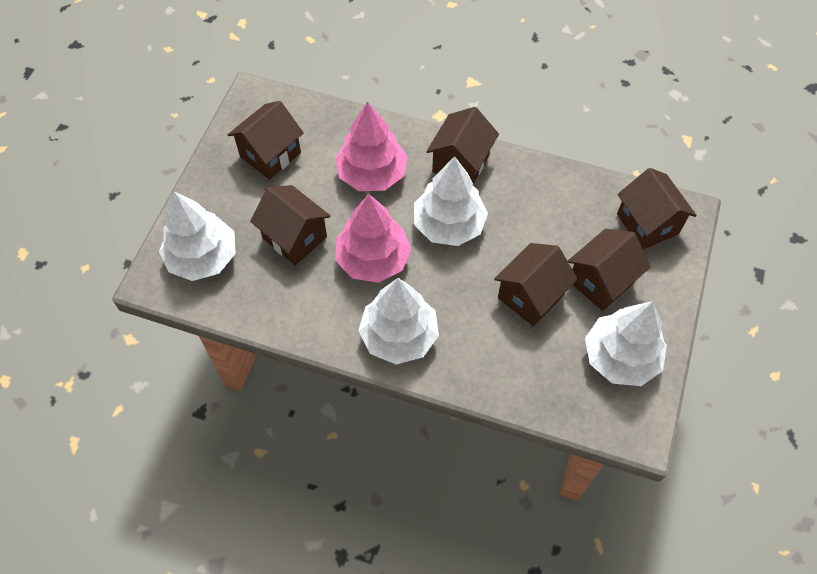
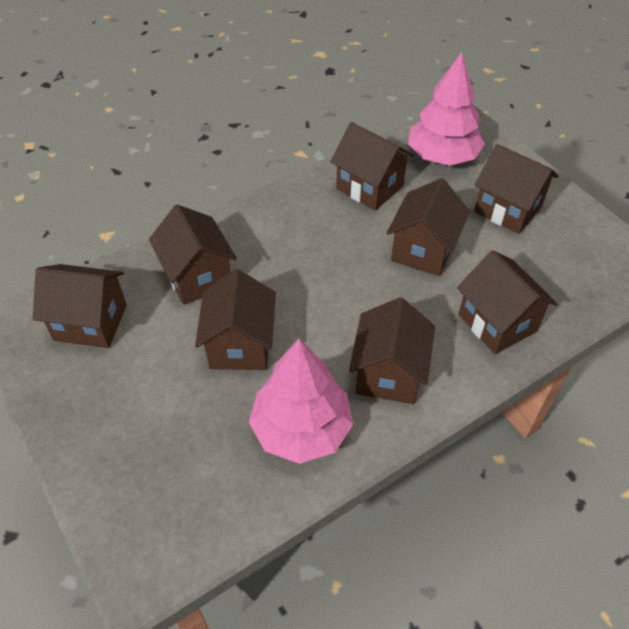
brown house: 6 -> 8
white tree: 4 -> 0

